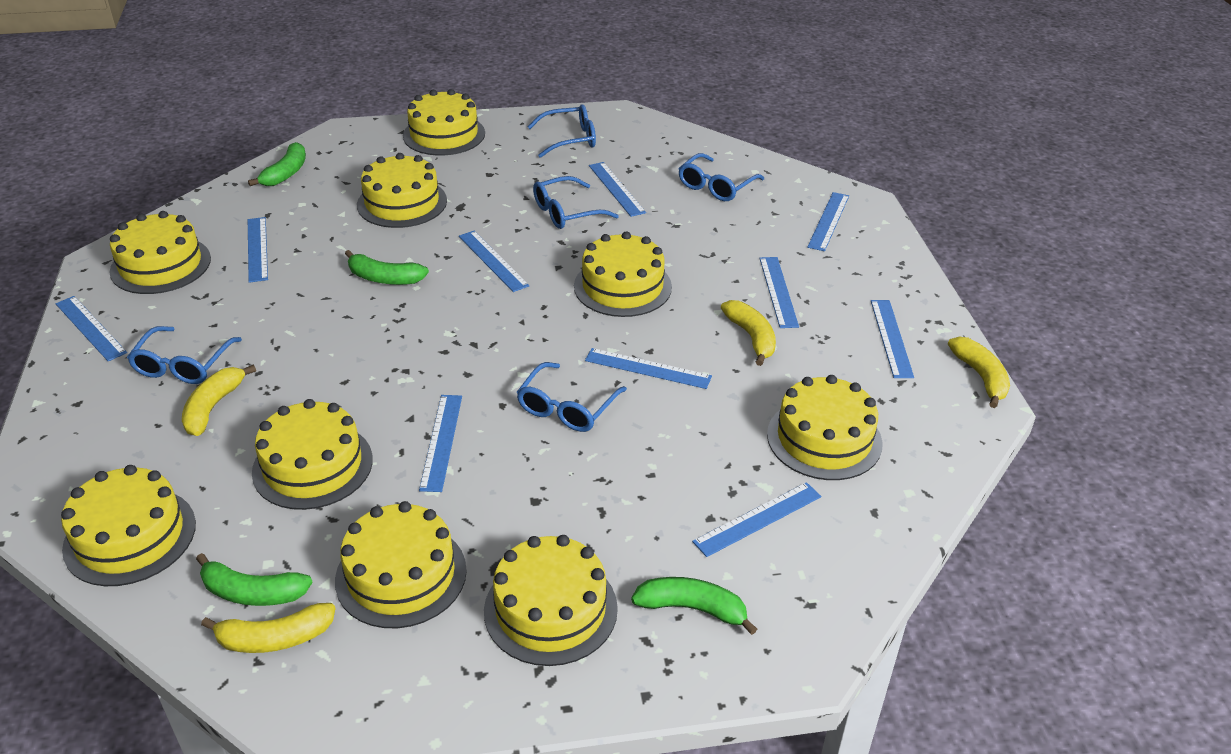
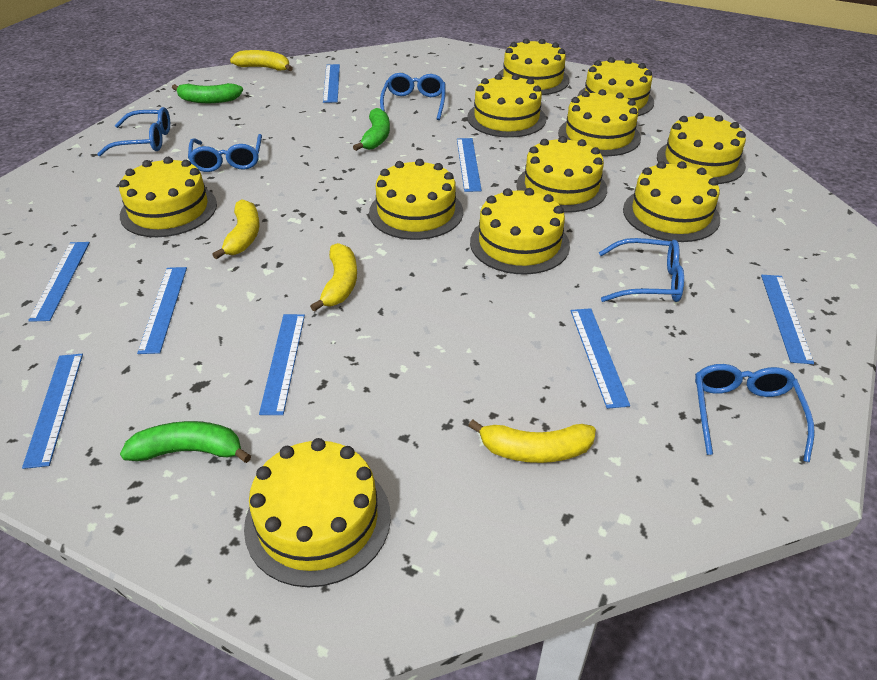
blue ruler: 10 -> 8
green banana: 4 -> 3
yellow cake: 9 -> 11

